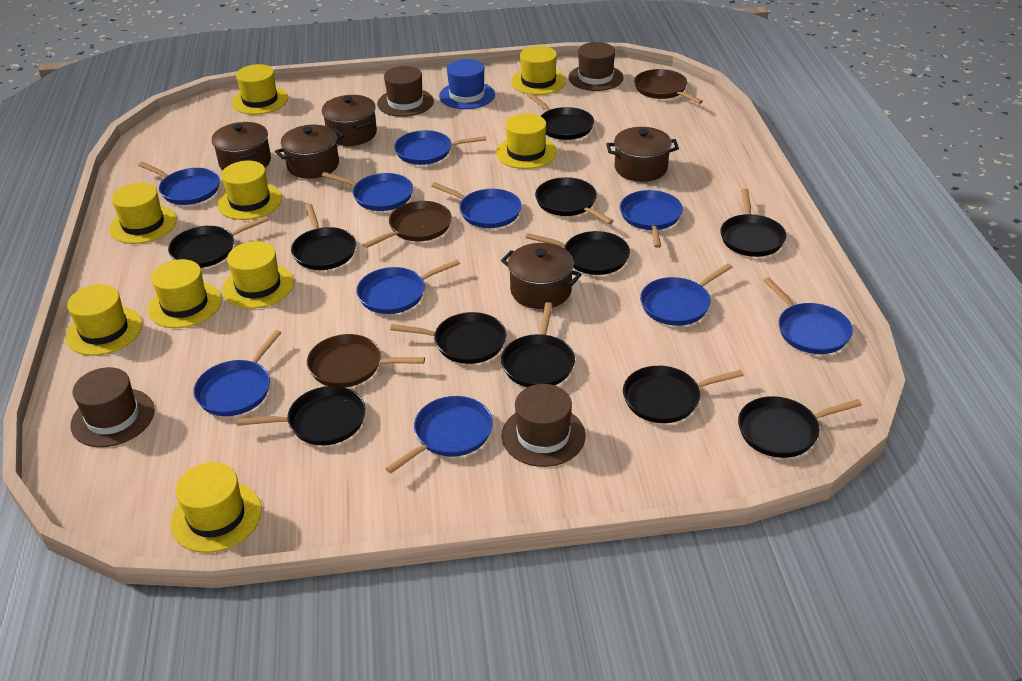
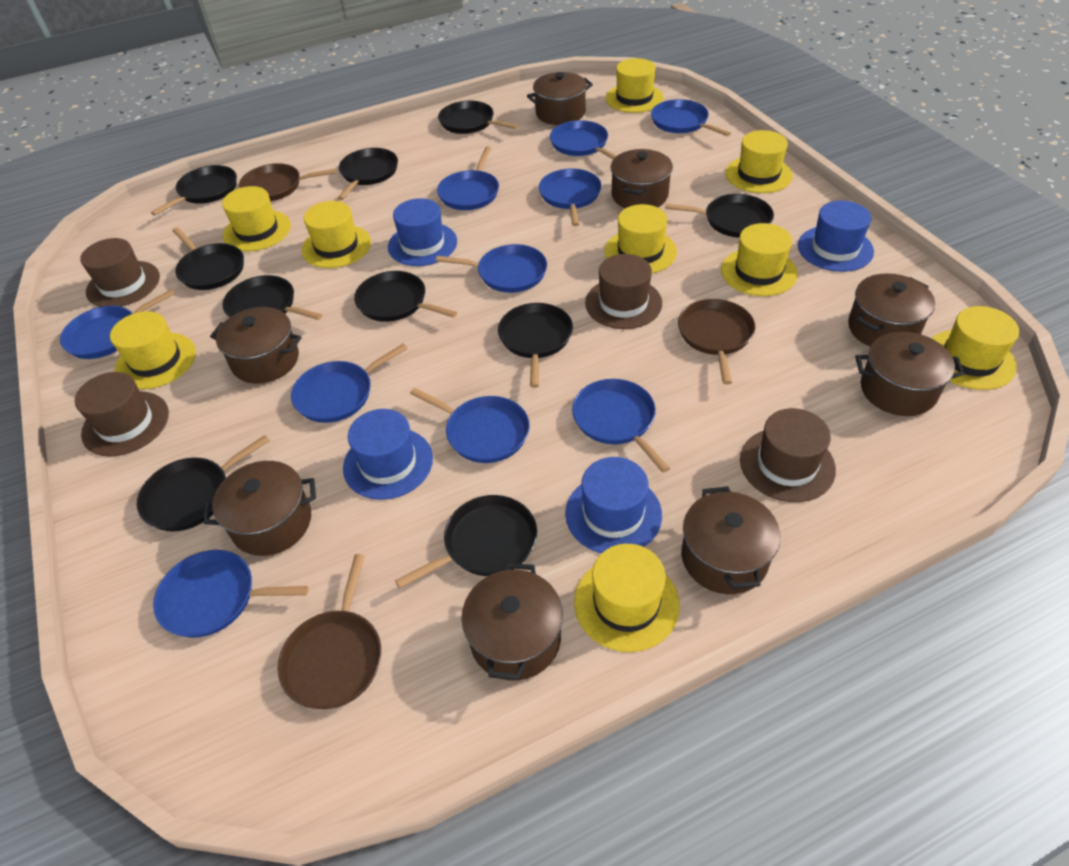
black pan: 11 -> 10
blue hat: 1 -> 4
brown pot: 5 -> 8

